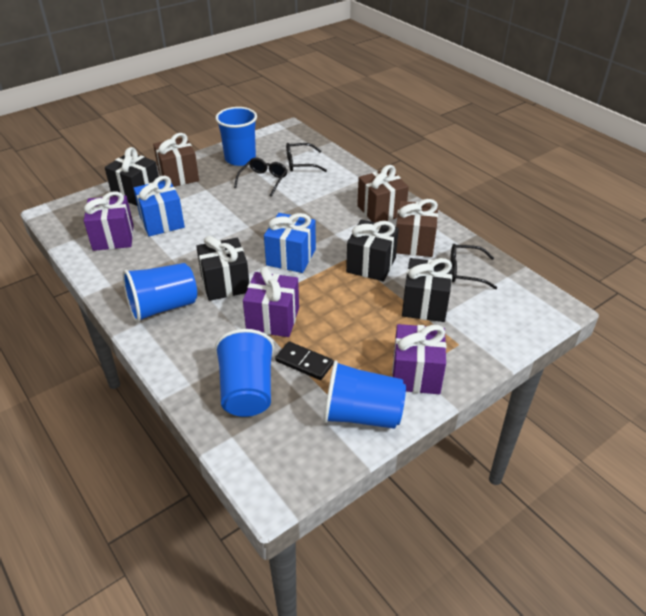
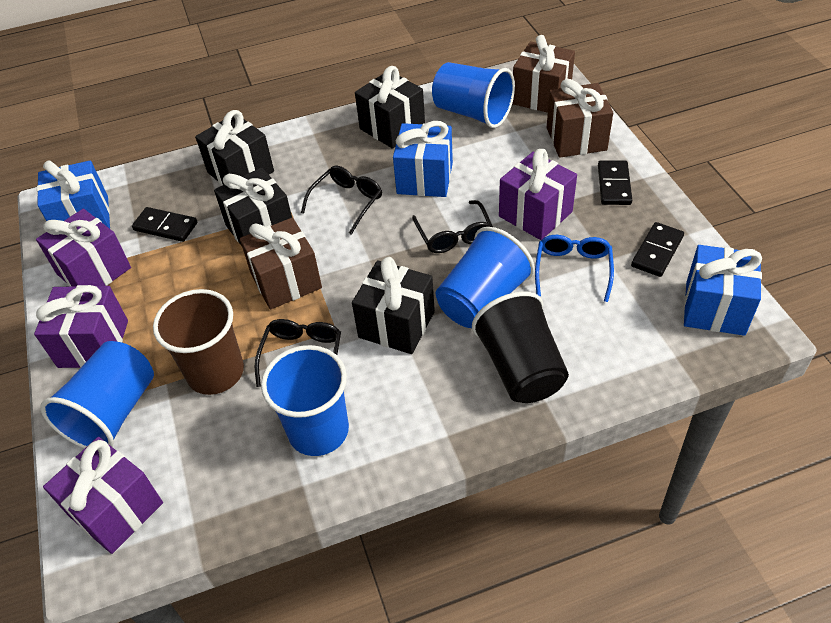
black cup: 0 -> 1
black domino: 1 -> 3
blue gift: 2 -> 3
blue glasses: 0 -> 1
brown cup: 0 -> 1
purple gift: 3 -> 4

